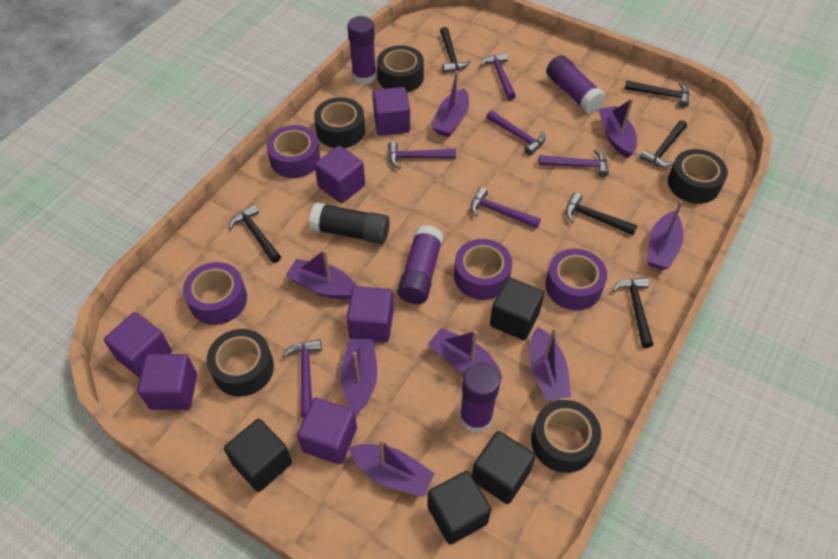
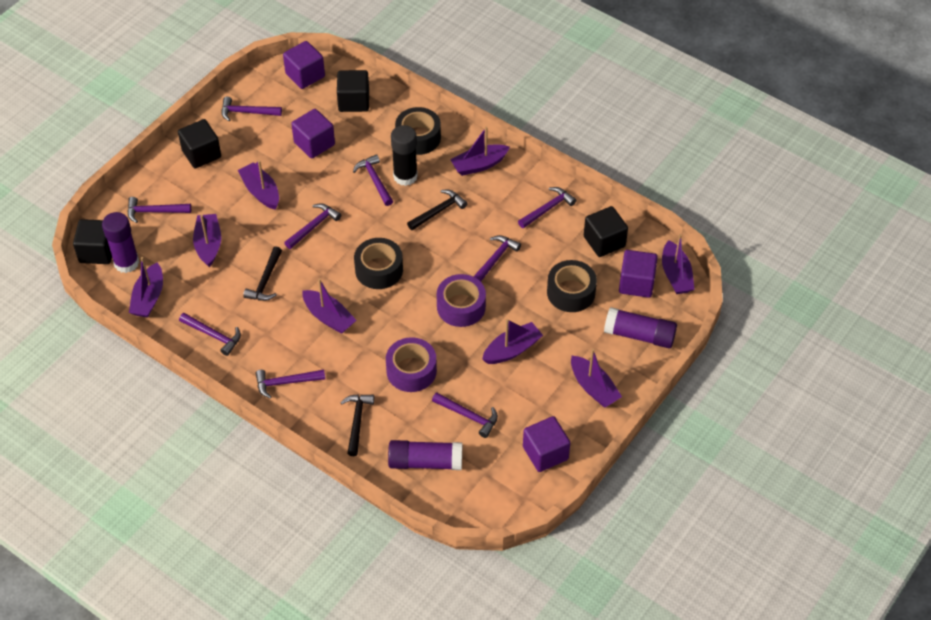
black hammer: 6 -> 3
black tape: 5 -> 3
purple cube: 6 -> 4
purple glue stick: 4 -> 3
purple hammer: 6 -> 9
purple tape: 4 -> 2

